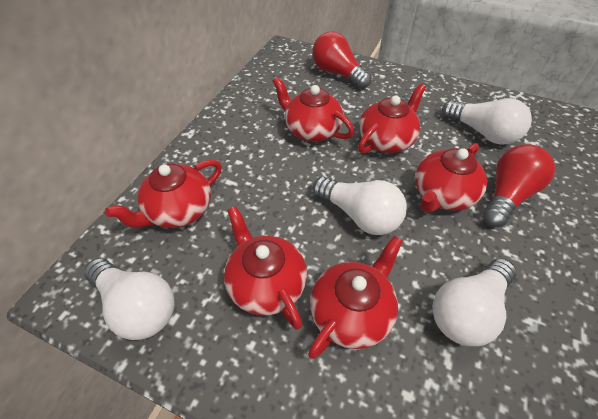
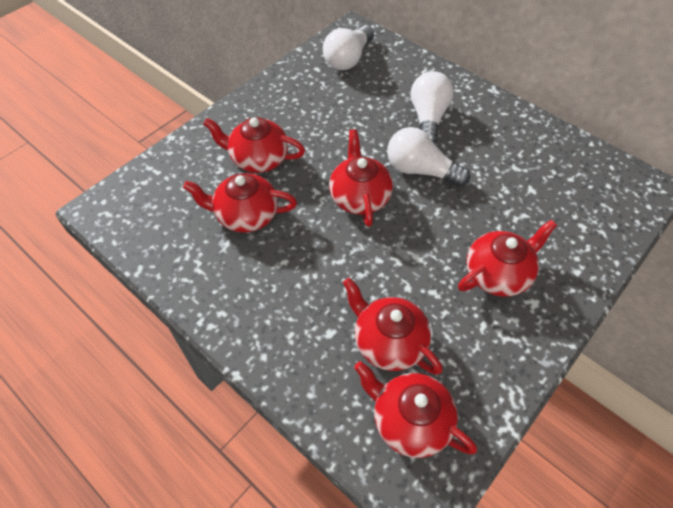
red light bulb: 2 -> 0
white light bulb: 4 -> 3

